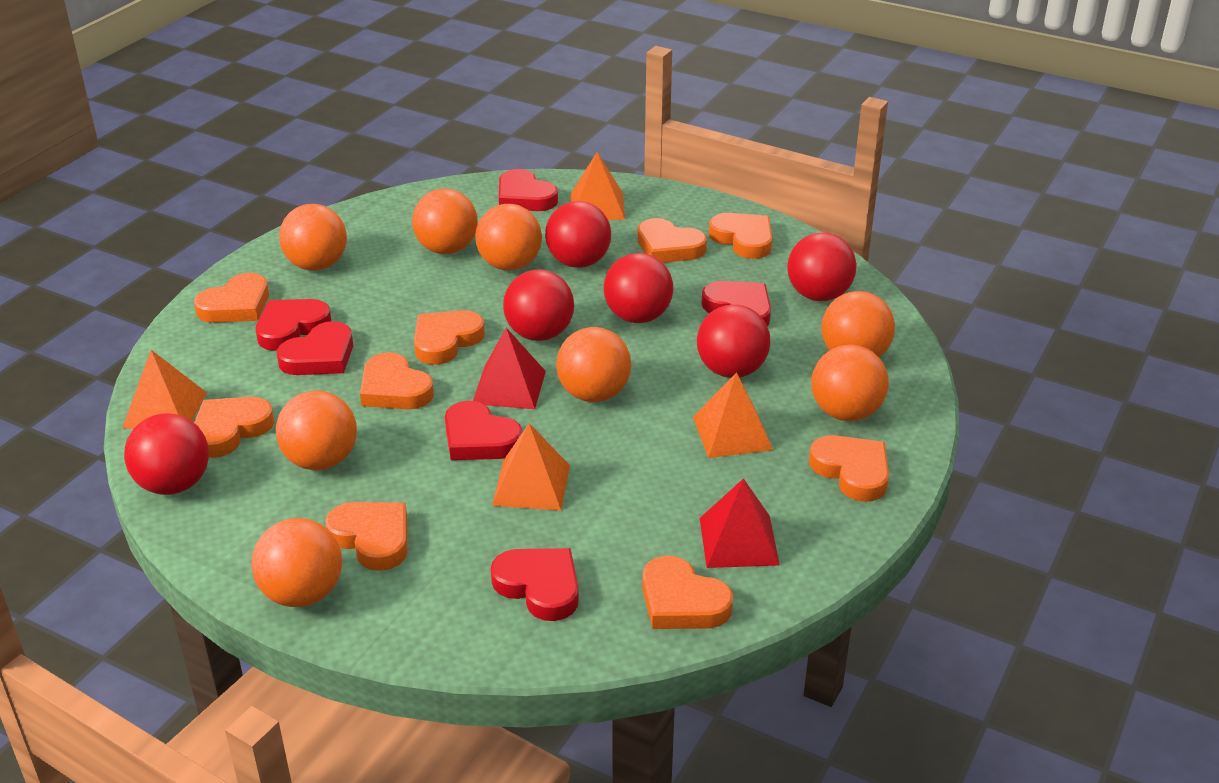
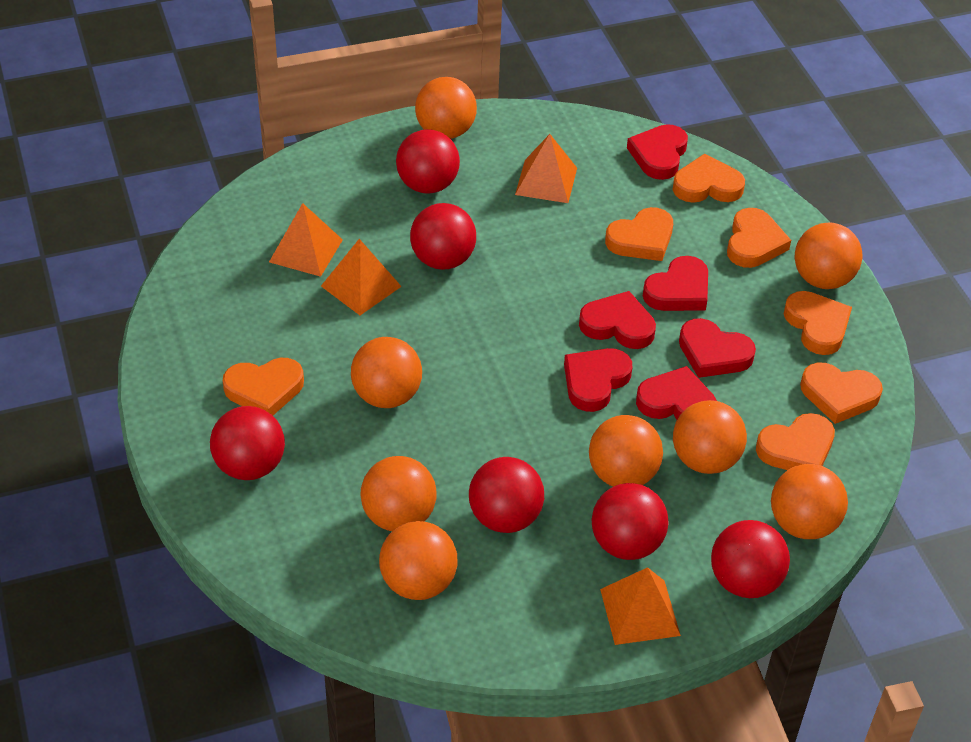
orange heart: 9 -> 7
red pyramid: 2 -> 0

